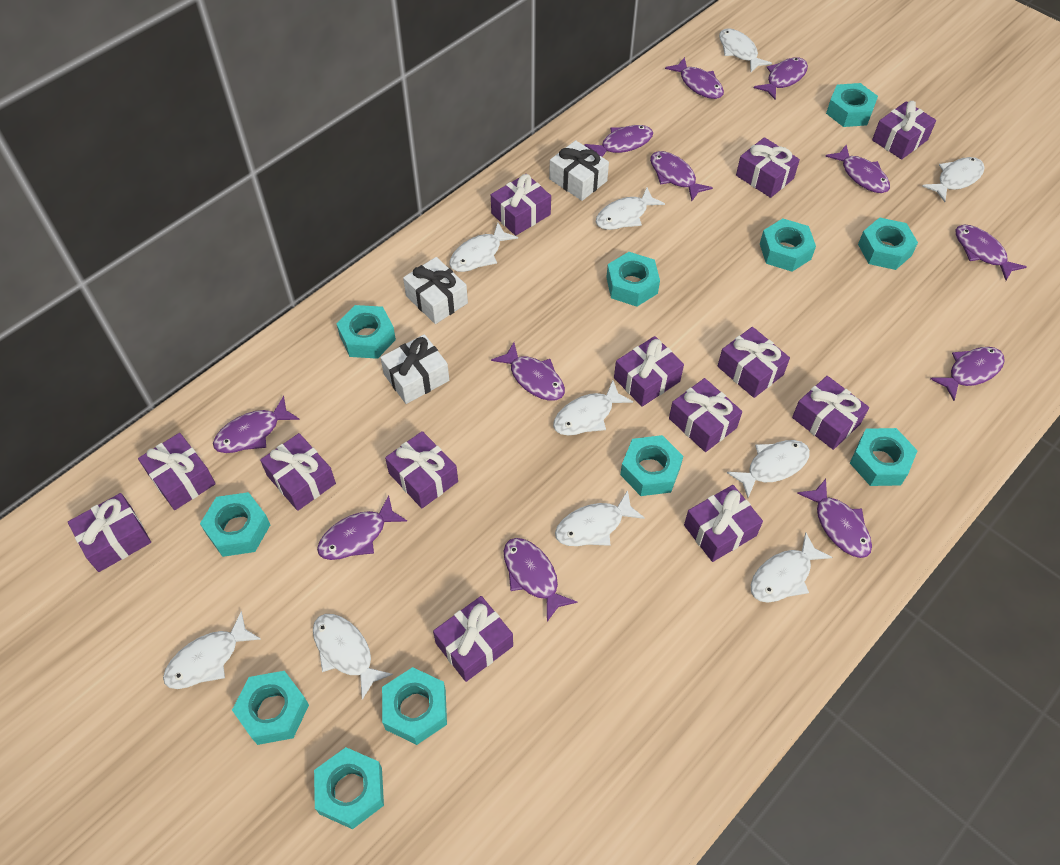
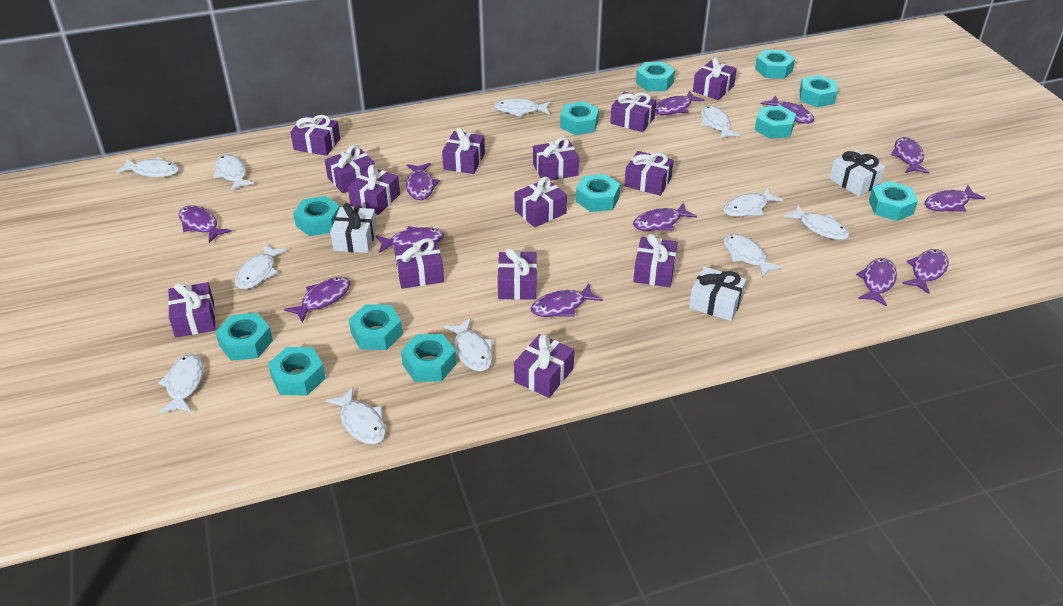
purple gift: 13 -> 14
turquoise nut: 11 -> 12
white fish: 10 -> 11

